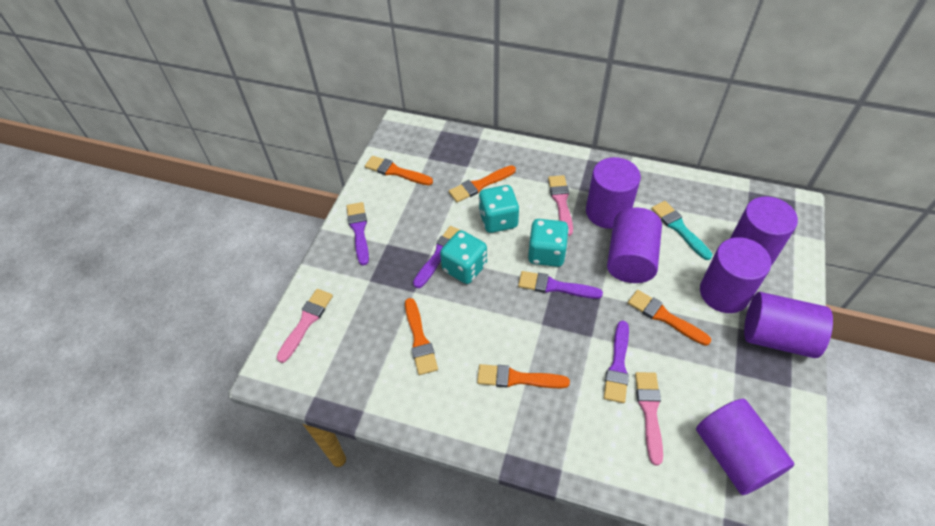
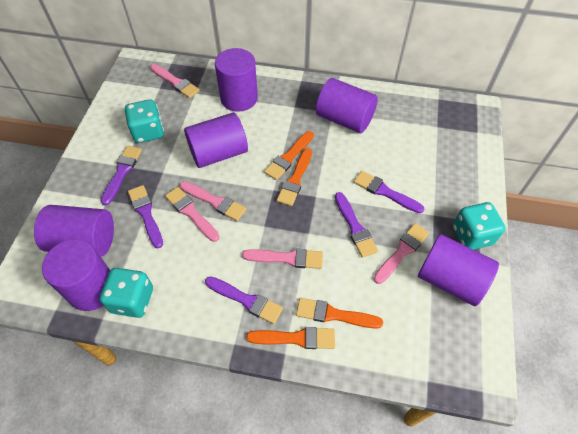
orange brush: 5 -> 4
pink brush: 3 -> 5
purple brush: 4 -> 5
turquoise brush: 1 -> 0

